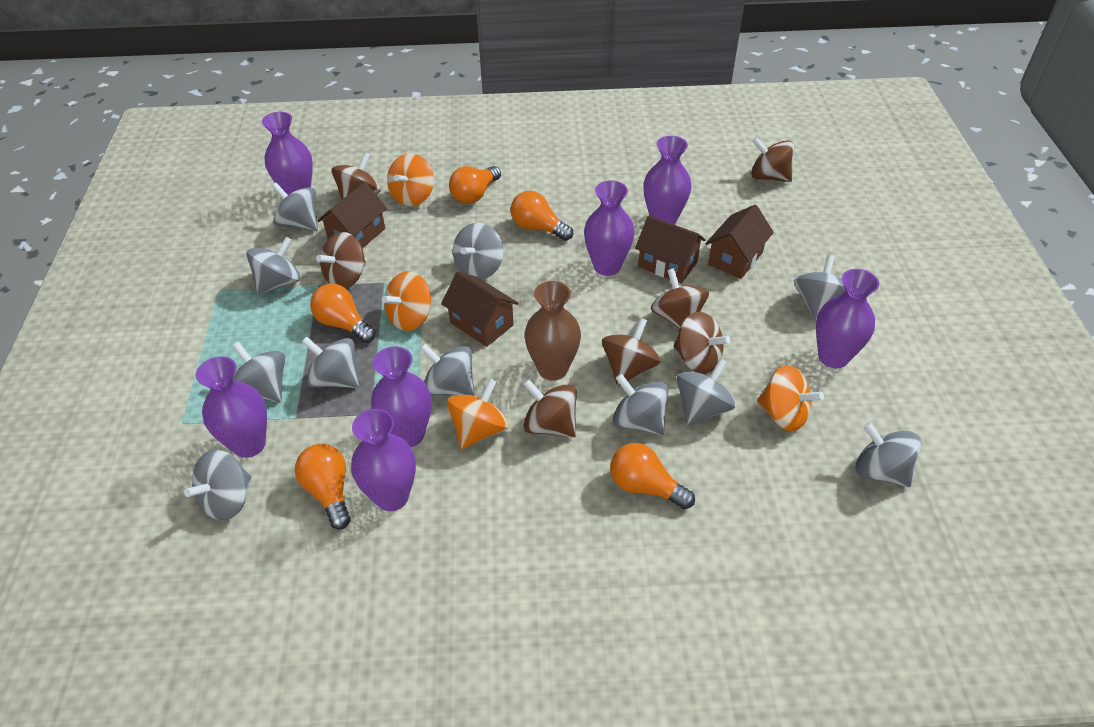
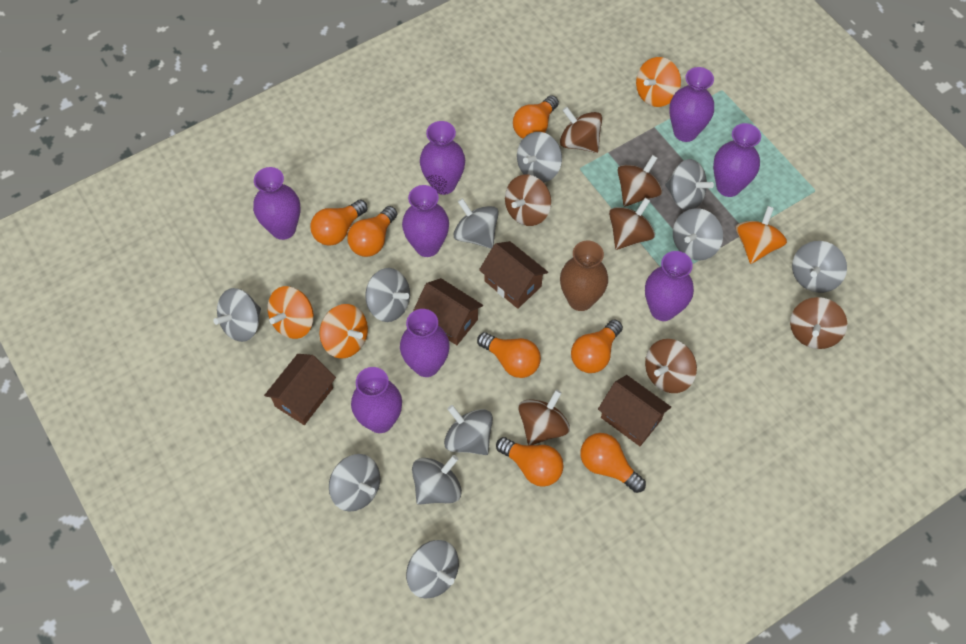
orange light bulb: 5 -> 7
purple vase: 7 -> 8

